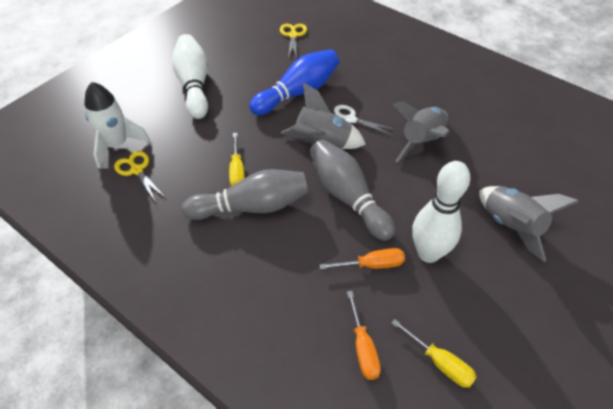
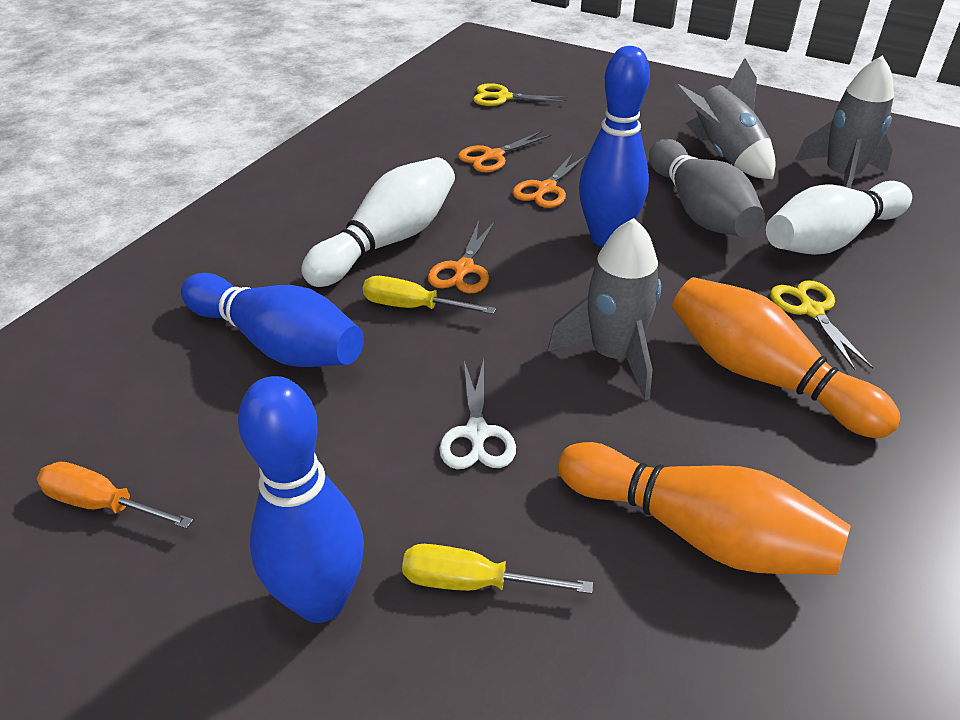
blue bowling pin: 1 -> 3
grey bowling pin: 2 -> 1
orange bowling pin: 0 -> 2
orange scissors: 0 -> 3
orange screwdriver: 2 -> 1
white rocket: 1 -> 0

